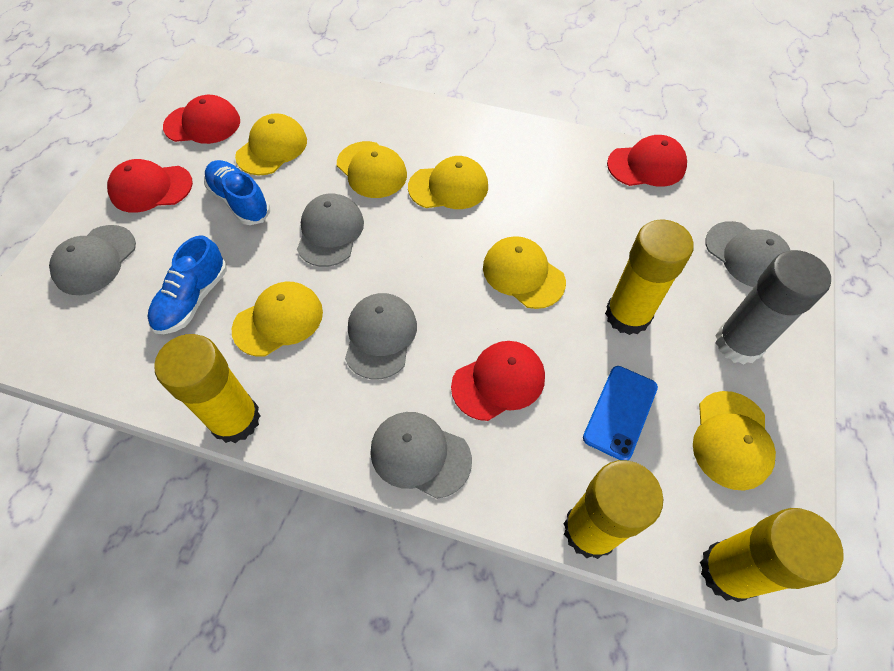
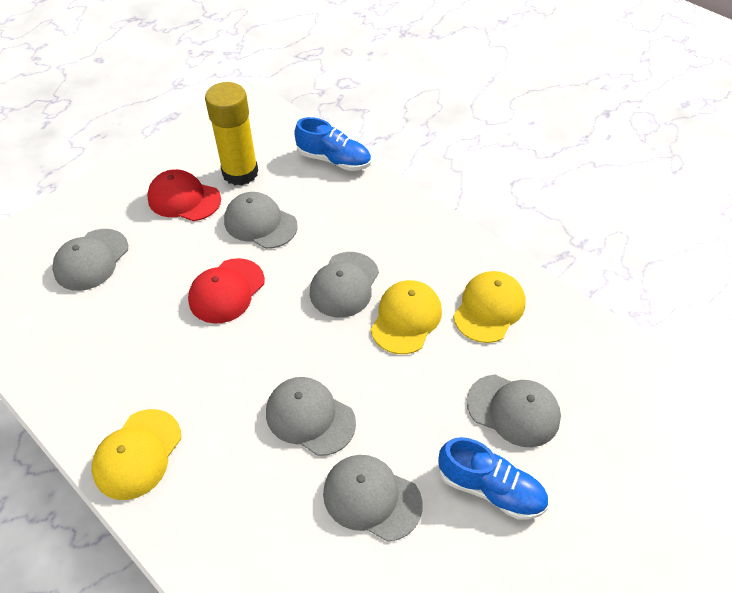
blue phone: 1 -> 0
grey cap: 5 -> 6
grey glue stick: 1 -> 0
red cap: 4 -> 2
yellow cap: 6 -> 3
yellow glue stick: 4 -> 1

